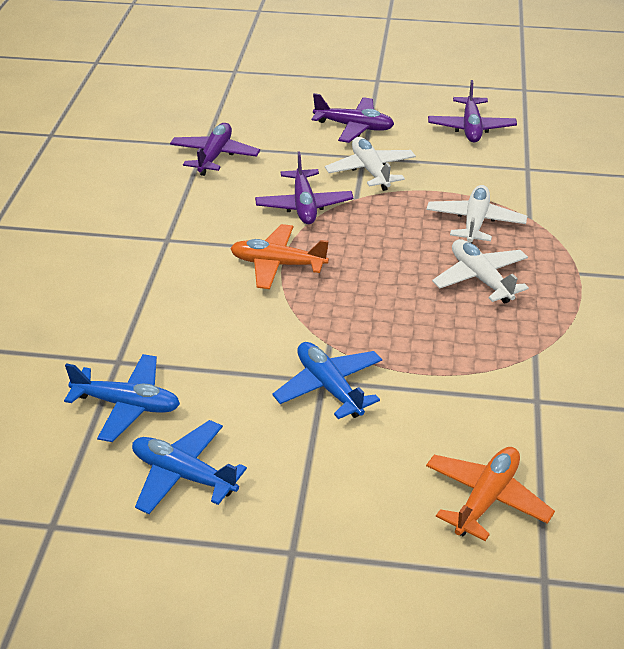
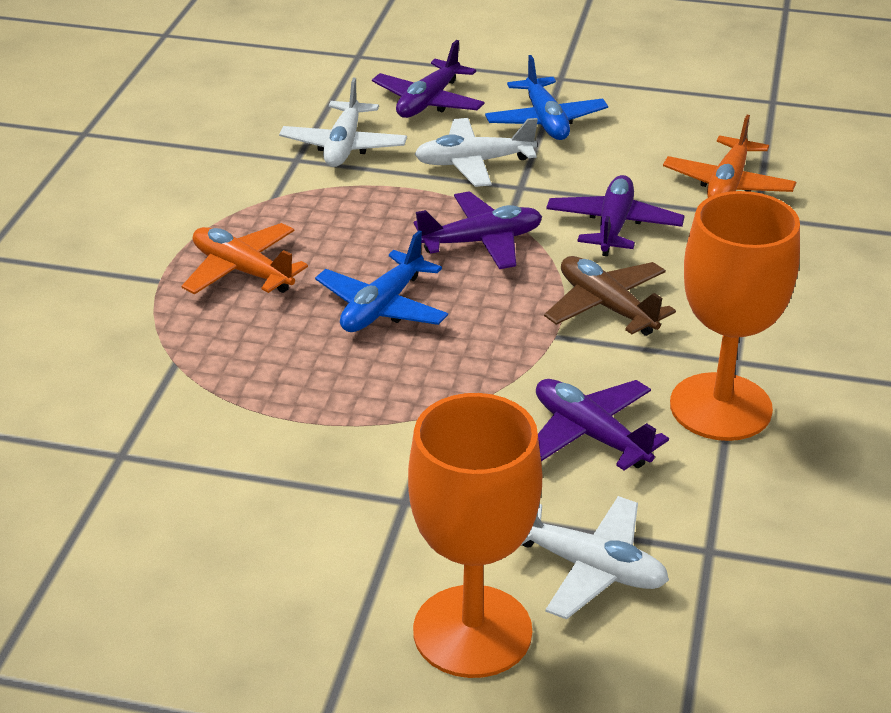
blue plane: 3 -> 2
brown plane: 0 -> 1
orange goblet: 0 -> 2

